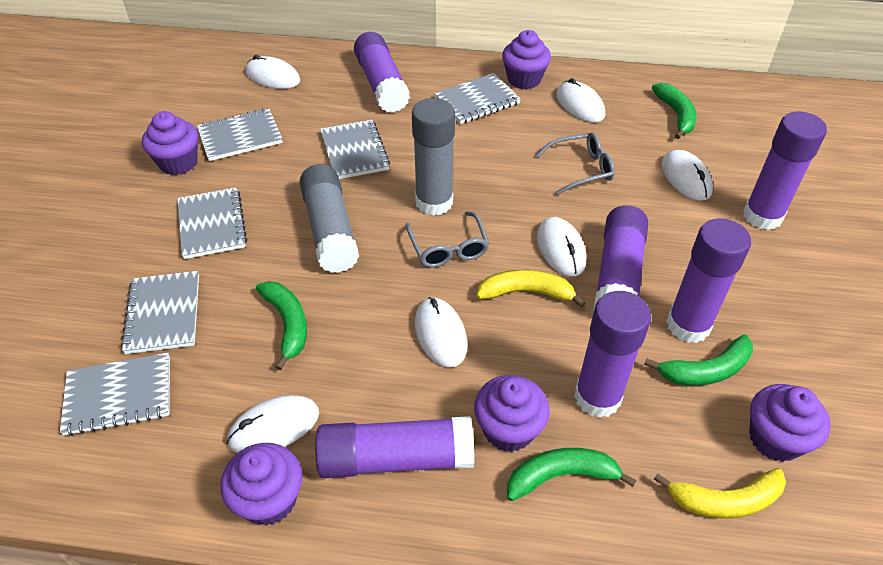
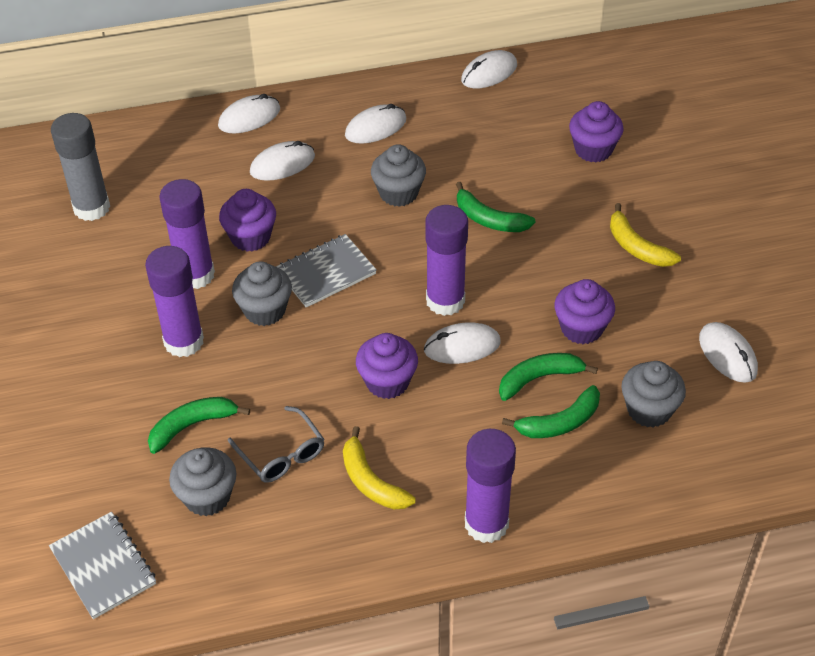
grey cupcake: 0 -> 4
grey glasses: 2 -> 1
grey glue stick: 2 -> 1
grey notebook: 6 -> 2
purple cupcake: 5 -> 4
purple glue stick: 6 -> 4

